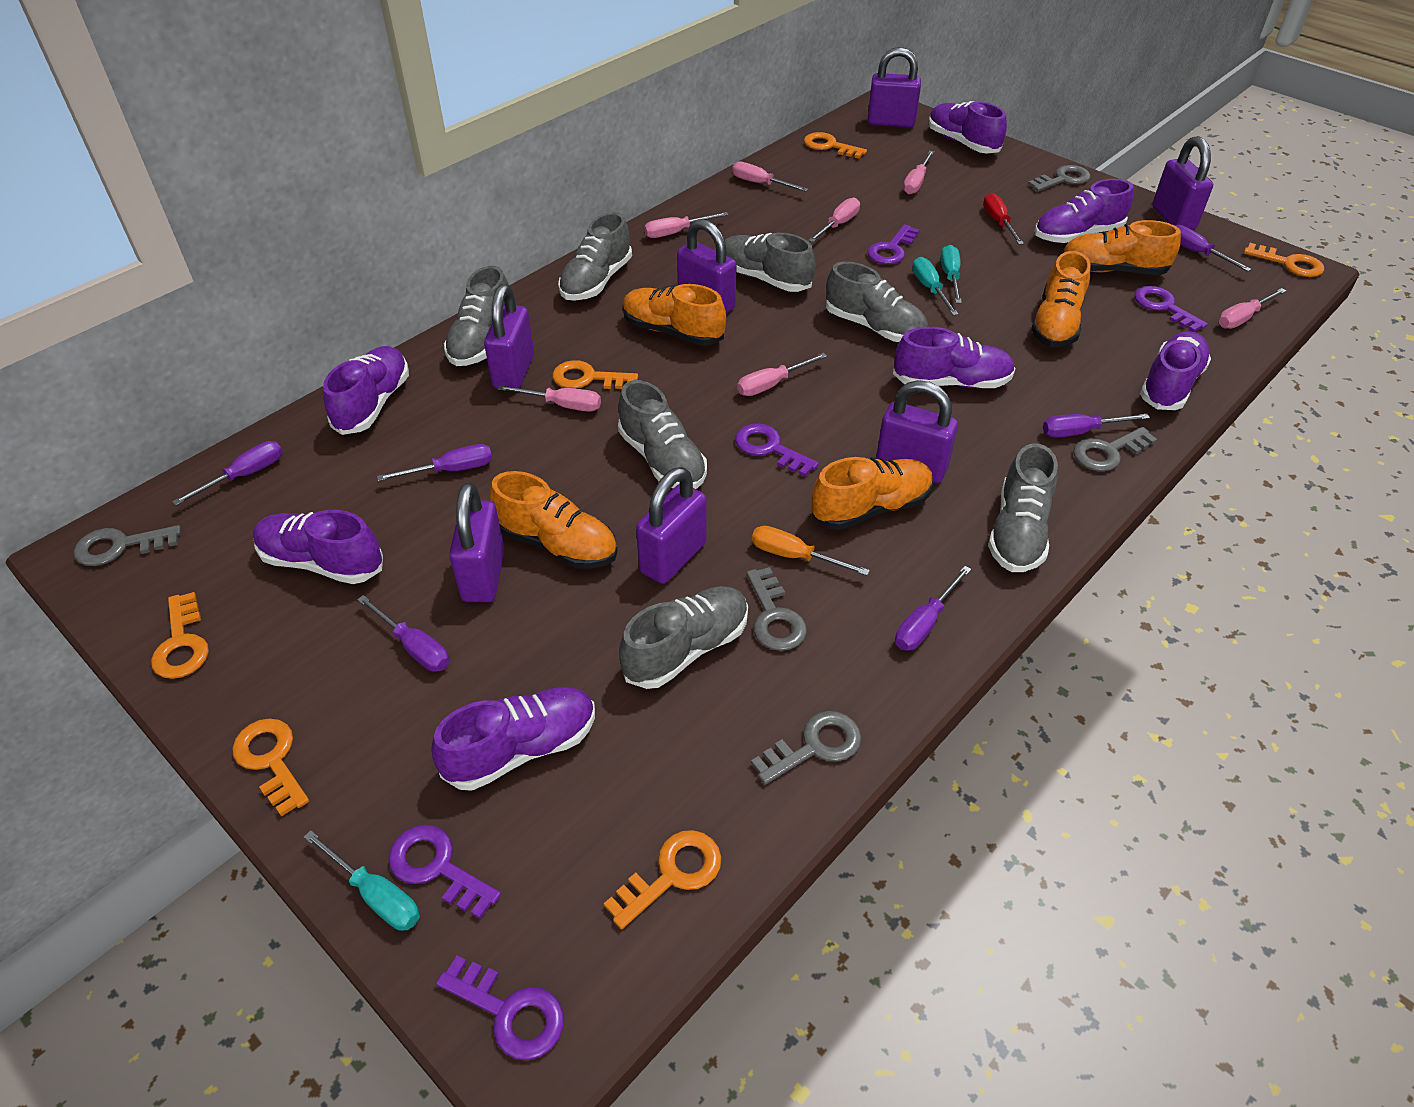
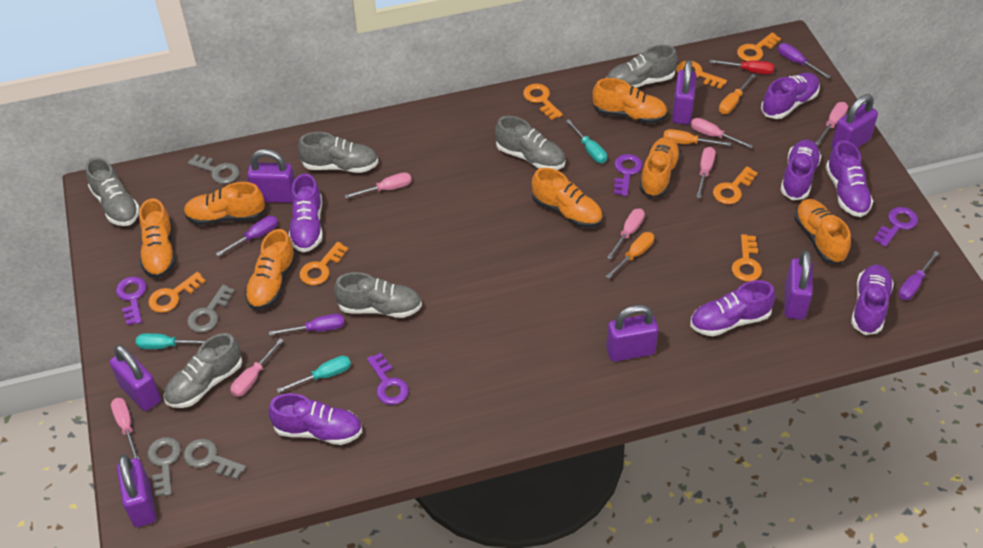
grey key: 5 -> 4
grey shoe: 7 -> 6
orange key: 6 -> 7
orange screwdriver: 1 -> 3
orange shoe: 5 -> 7
purple key: 5 -> 4
purple screwdriver: 6 -> 4

